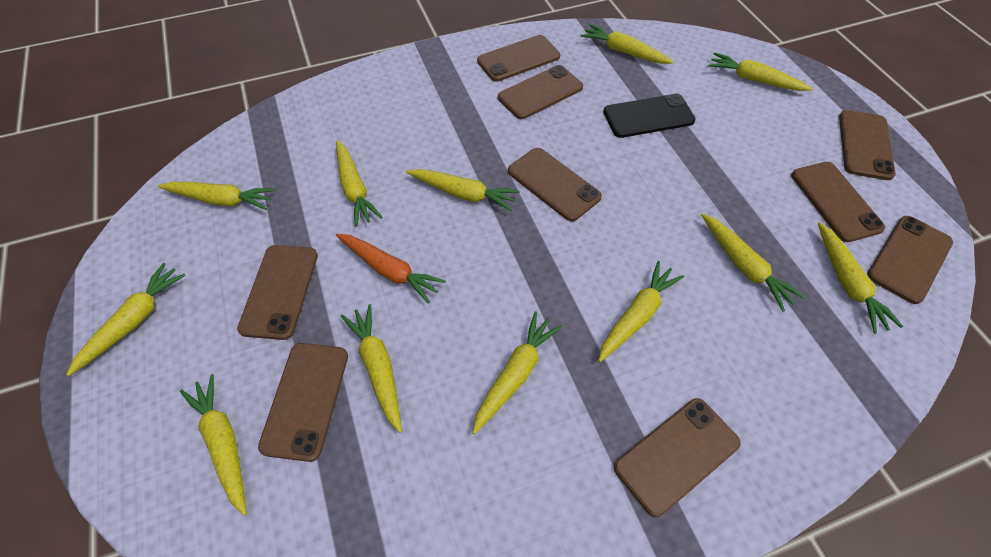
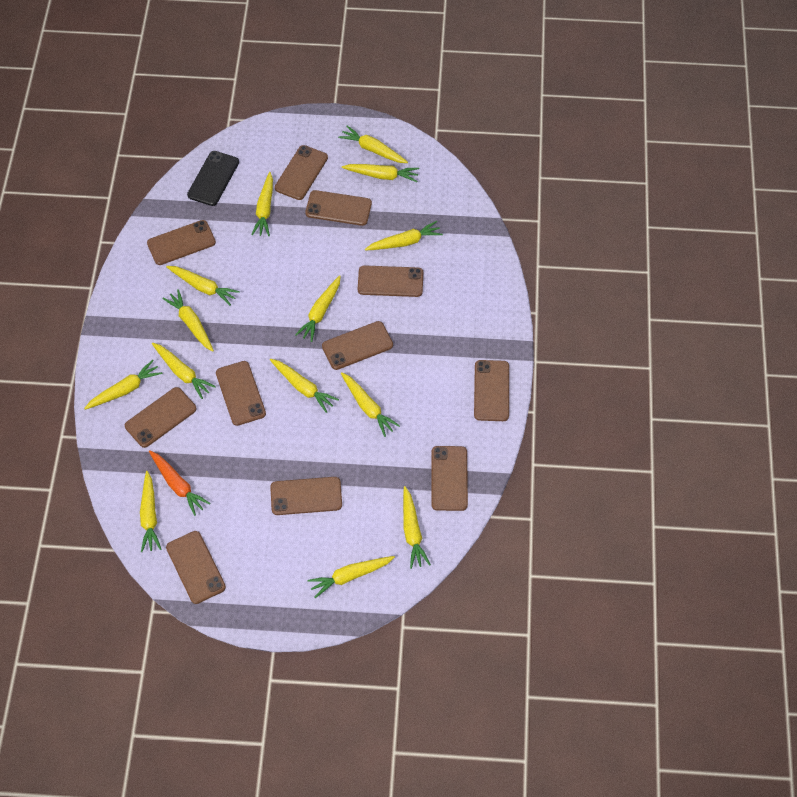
brown phone: 9 -> 11
yellow carrot: 12 -> 14

